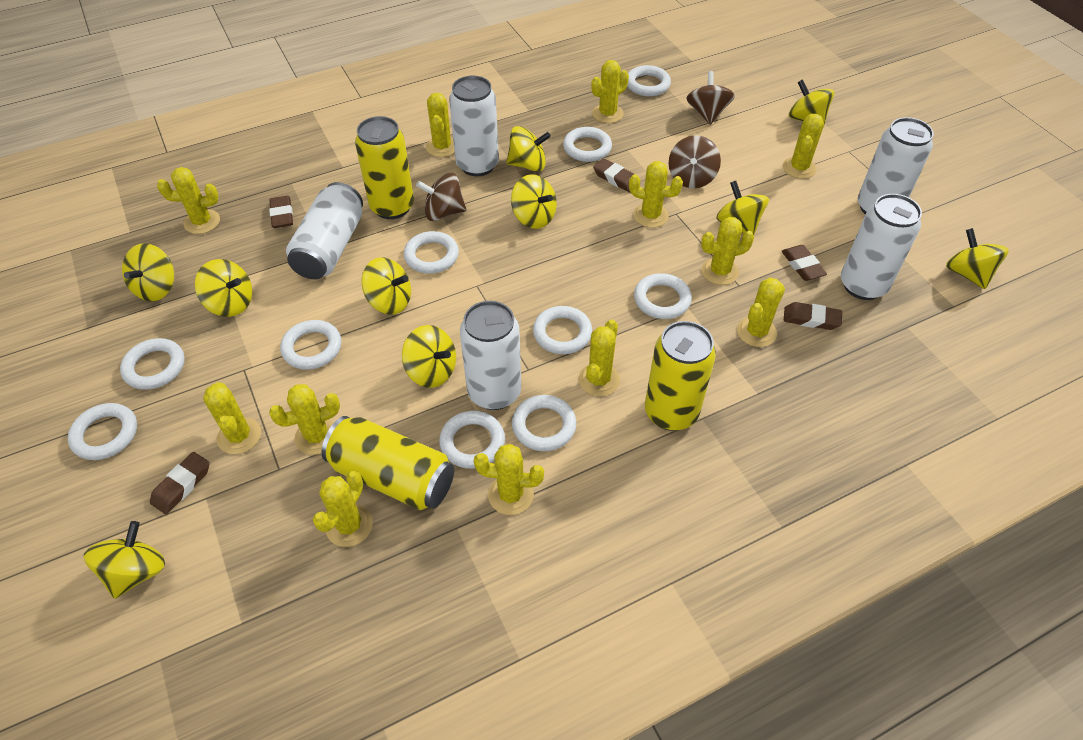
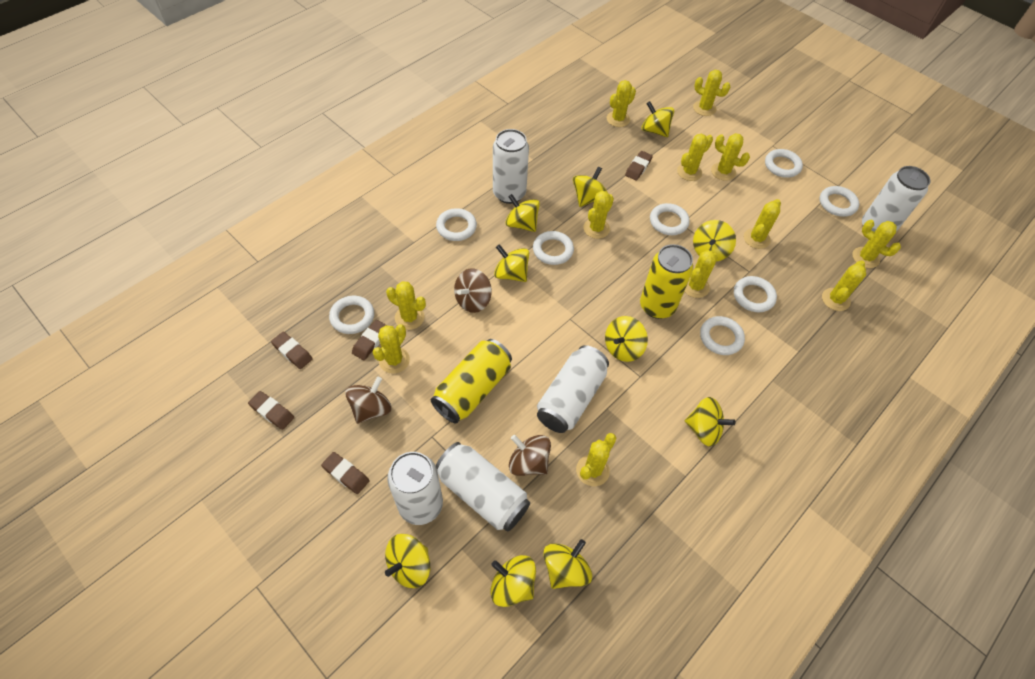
white ring: 10 -> 8
yellow can: 3 -> 2

